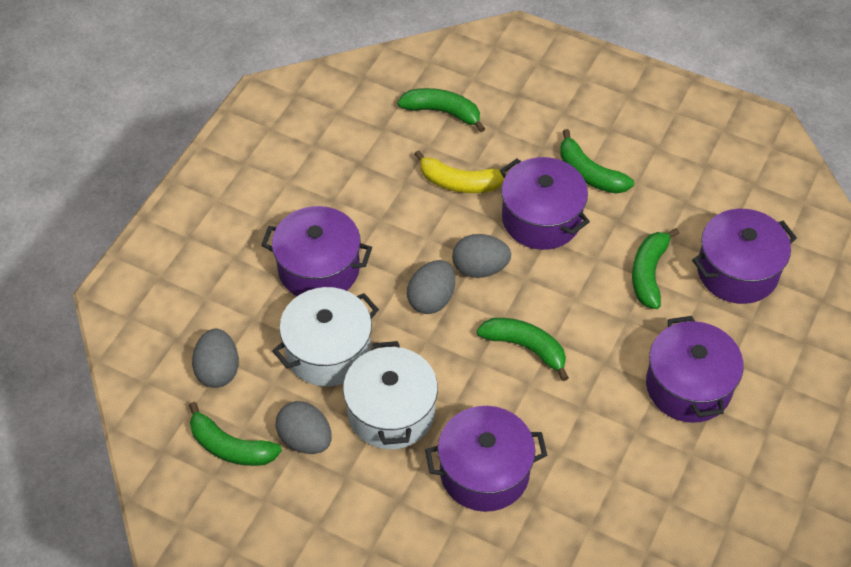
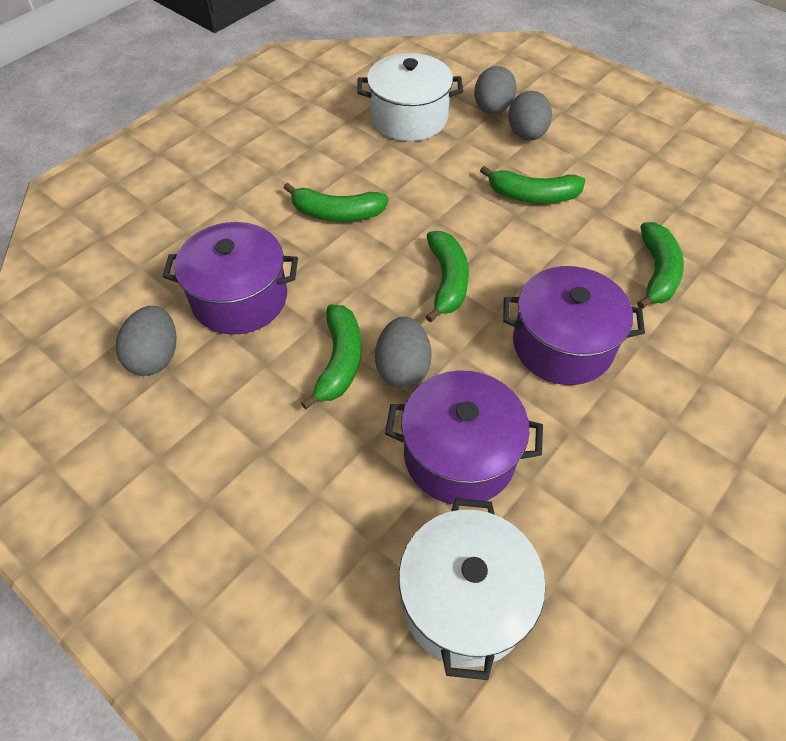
purple pot: 5 -> 3
yellow banana: 1 -> 0

